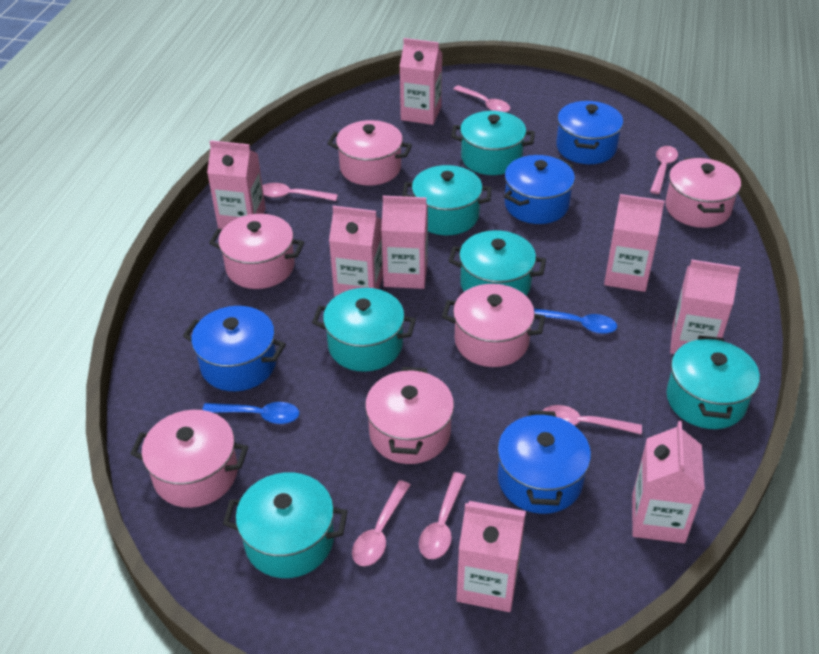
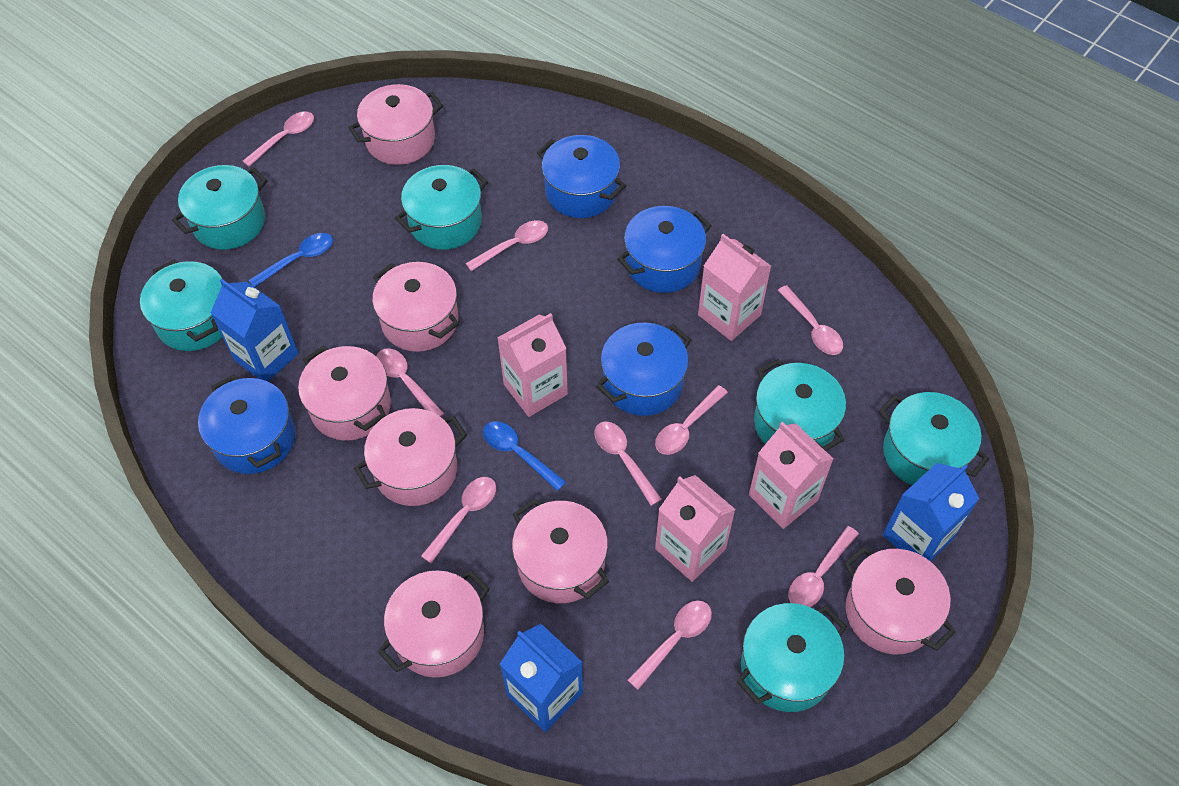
blue carton: 0 -> 3
pink carton: 8 -> 4
pink pot: 6 -> 7
pink spoon: 6 -> 9

